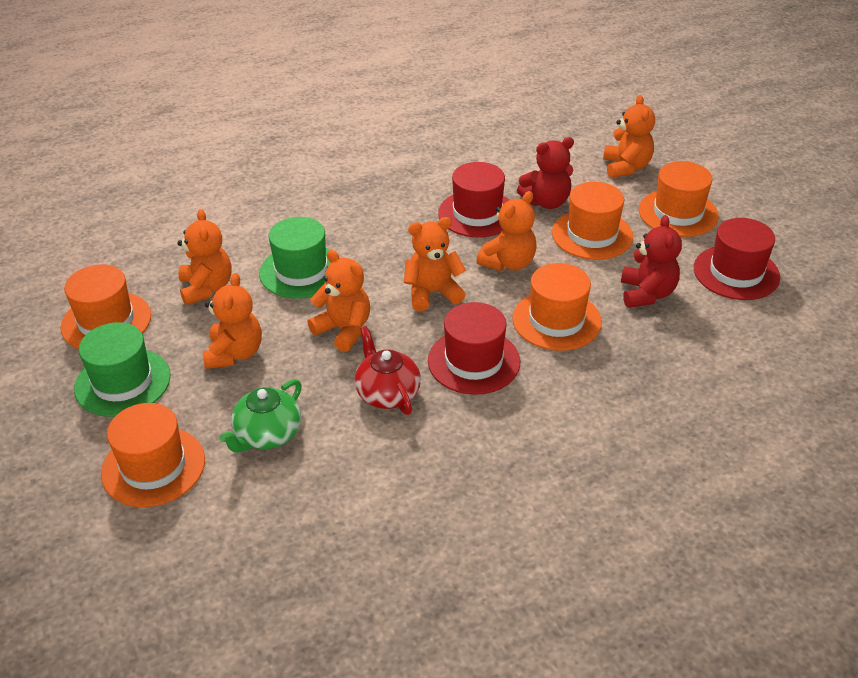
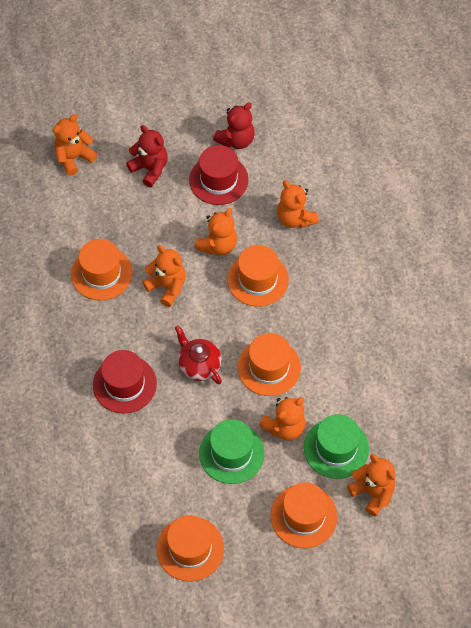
green teapot: 1 -> 0
red hat: 3 -> 2

